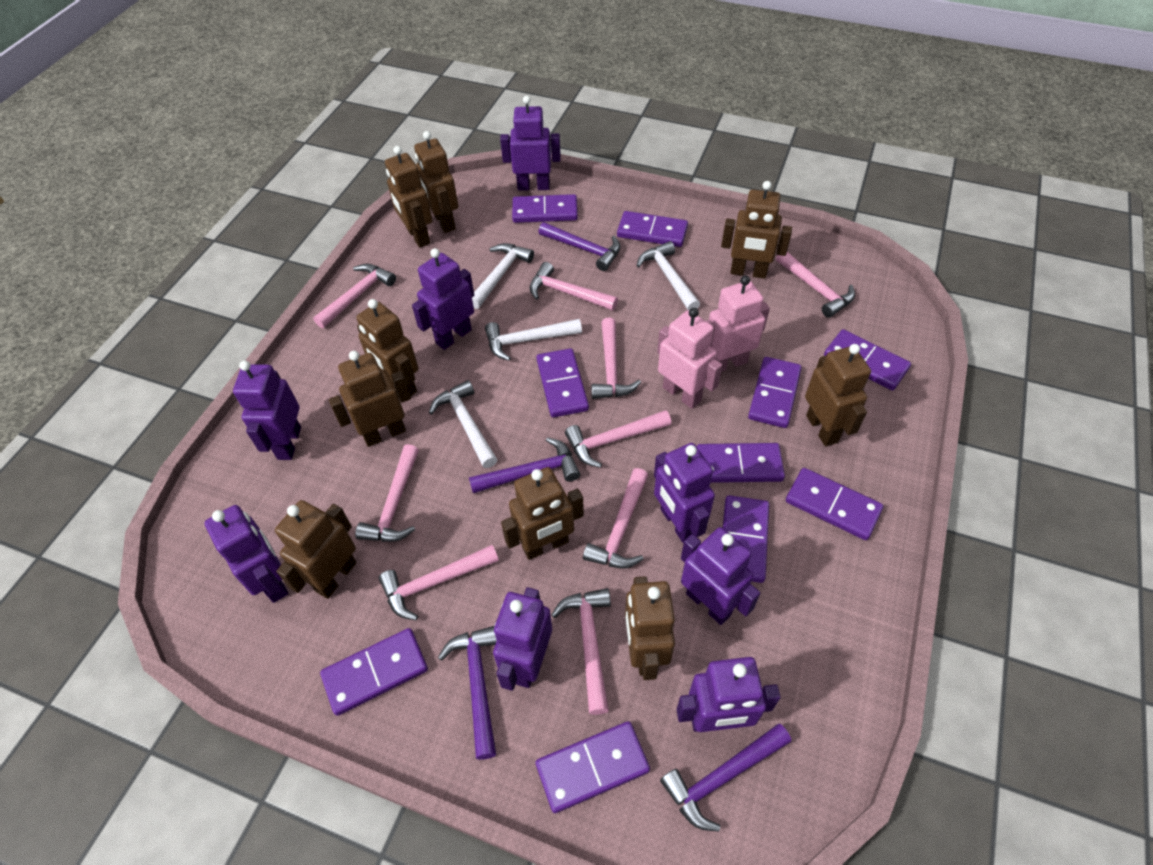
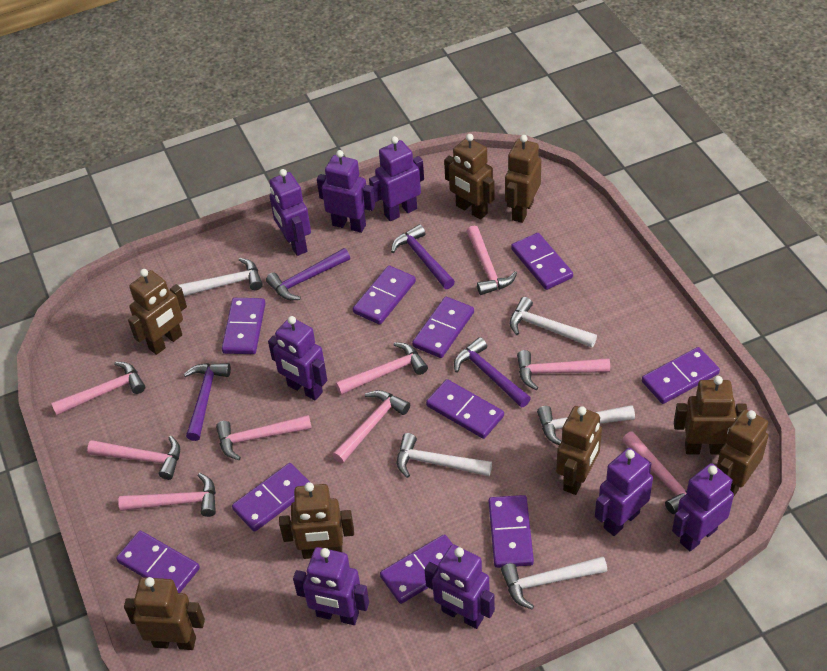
brown robot: 9 -> 8
pink robot: 2 -> 0
white hammer: 4 -> 5

